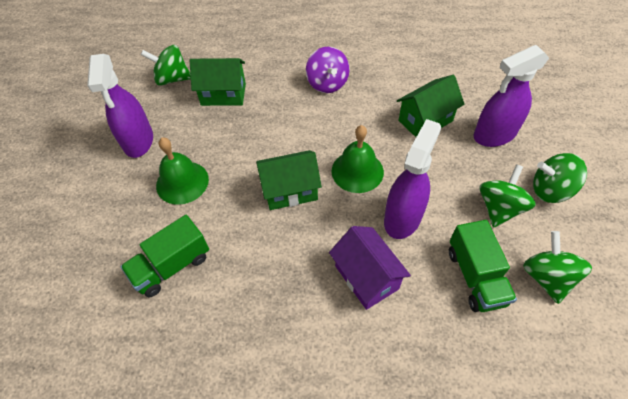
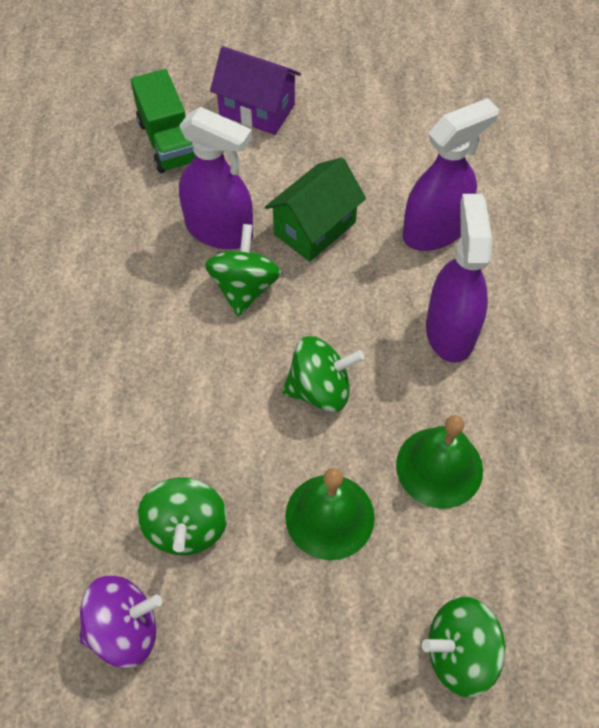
green house: 3 -> 1
green truck: 2 -> 1

